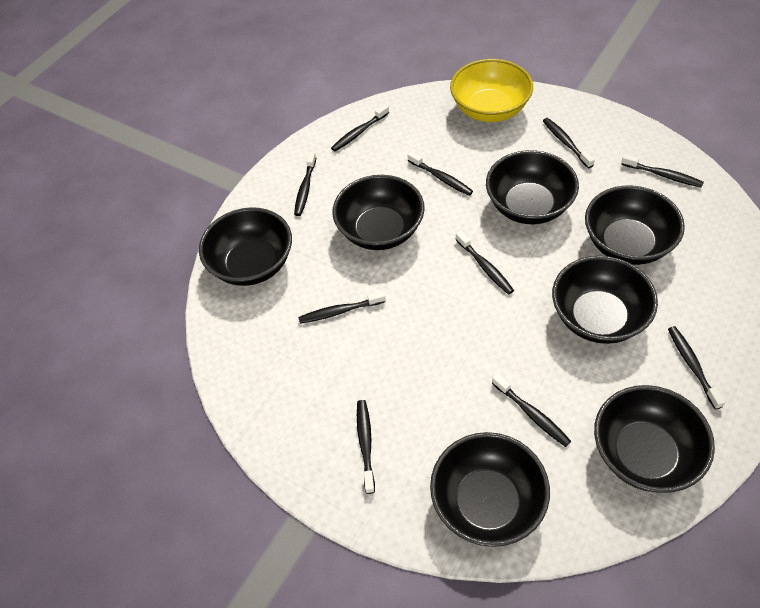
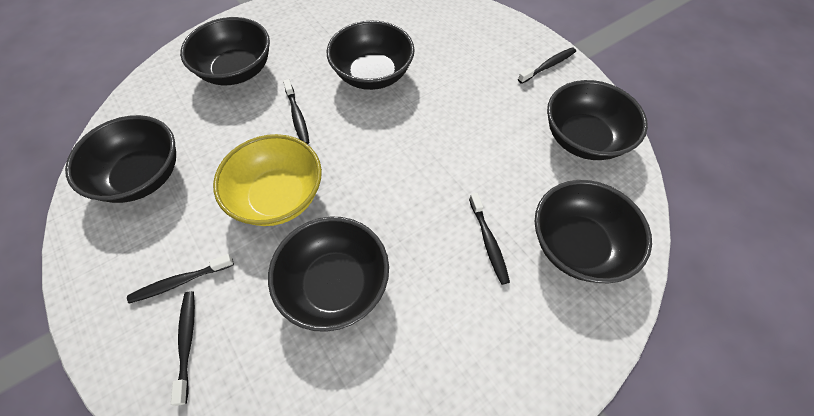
black bowl: 7 -> 6
black toothbrush: 10 -> 5

